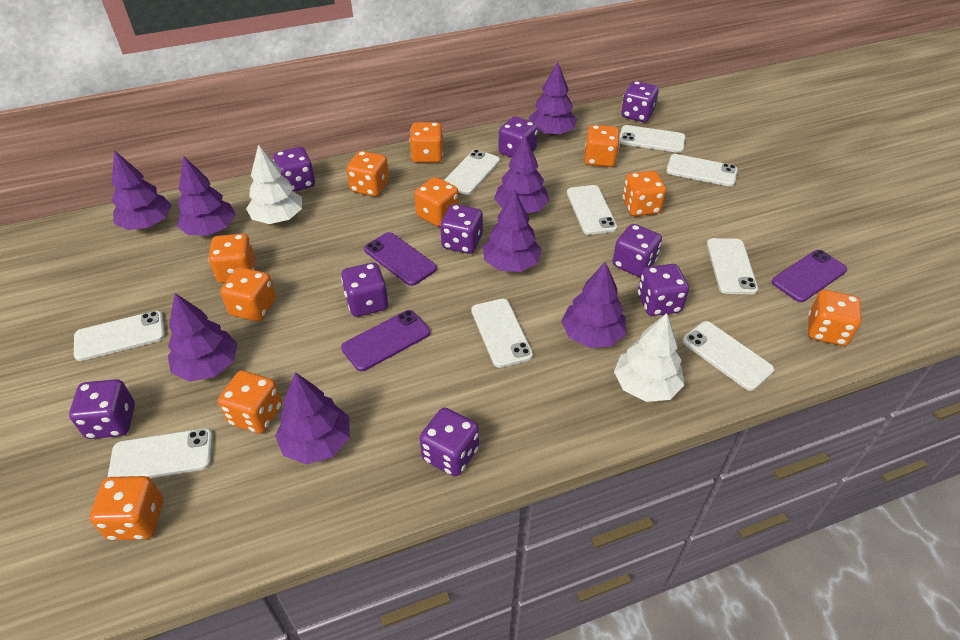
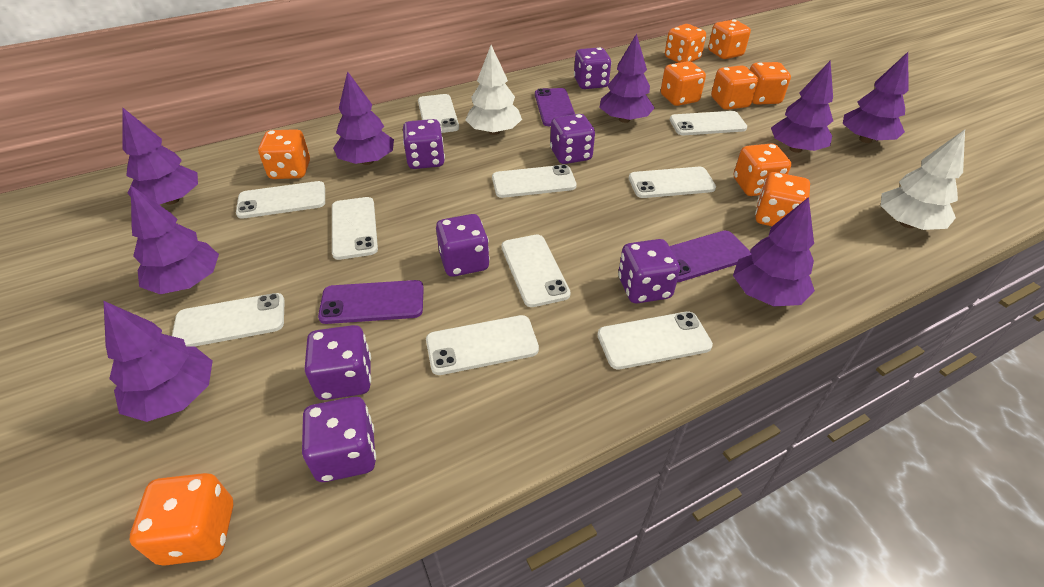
orange dice: 10 -> 9
purple dice: 9 -> 7
white phone: 9 -> 10

